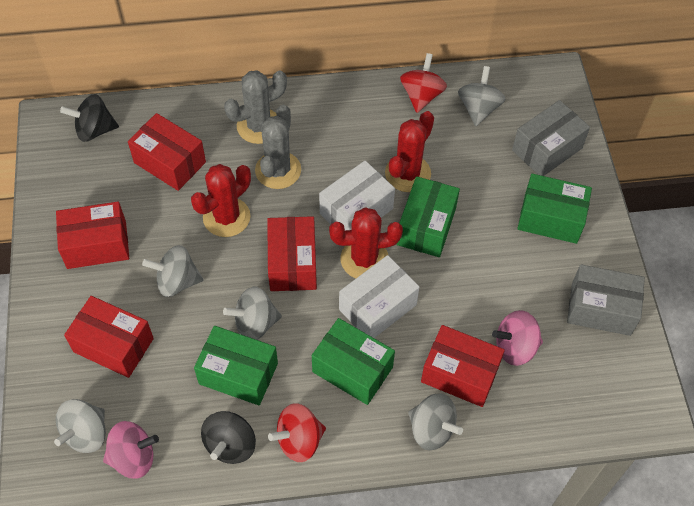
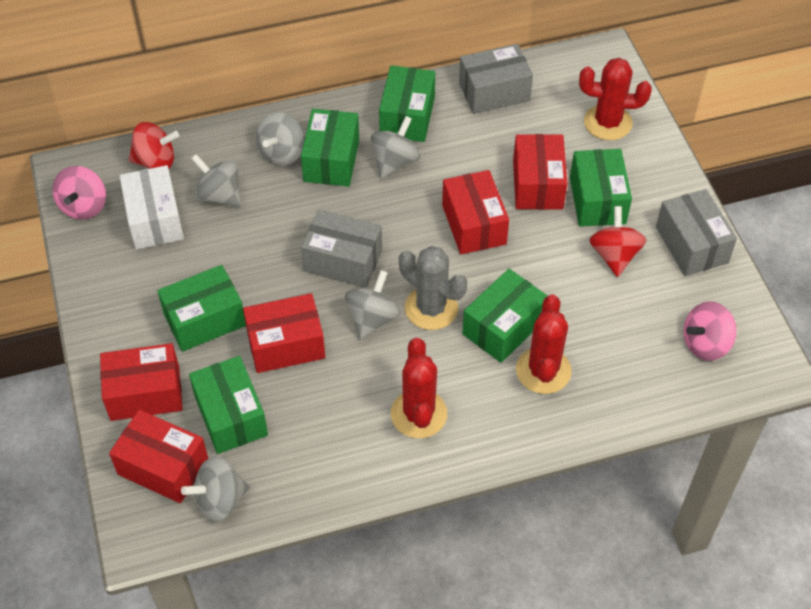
black spinning top: 2 -> 0
green box: 4 -> 6
grey box: 2 -> 3
grey cactus: 2 -> 1
white box: 2 -> 1

